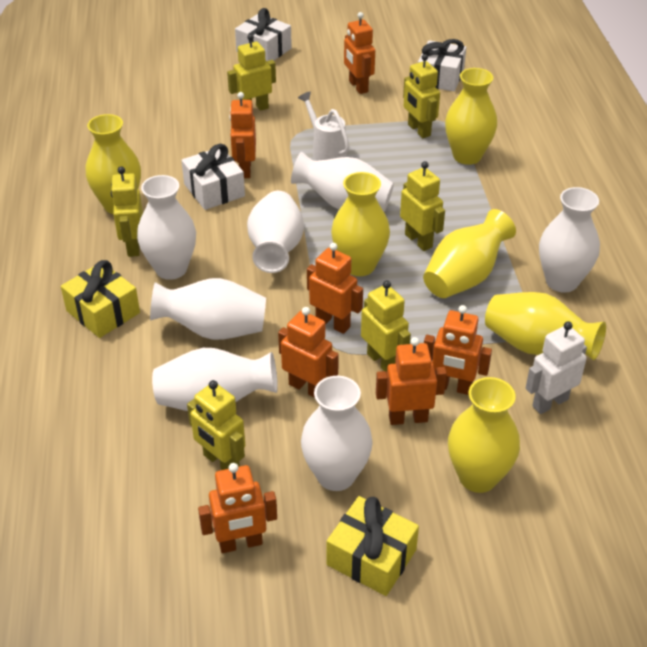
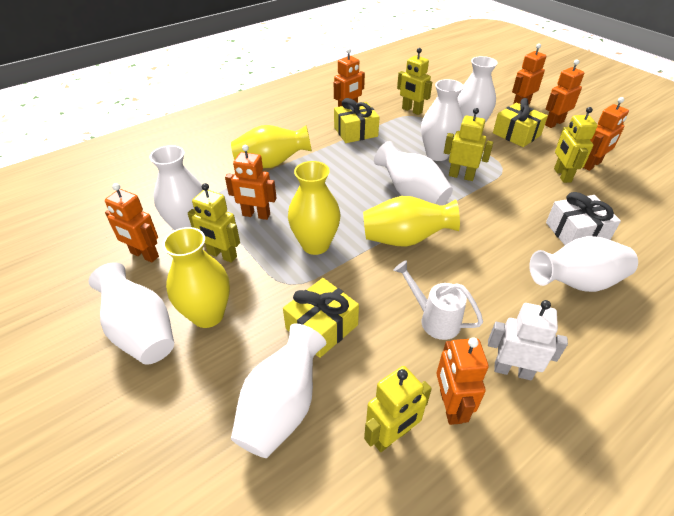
white gift: 3 -> 1
yellow gift: 2 -> 3
yellow robot: 6 -> 5
yellow vase: 6 -> 4

